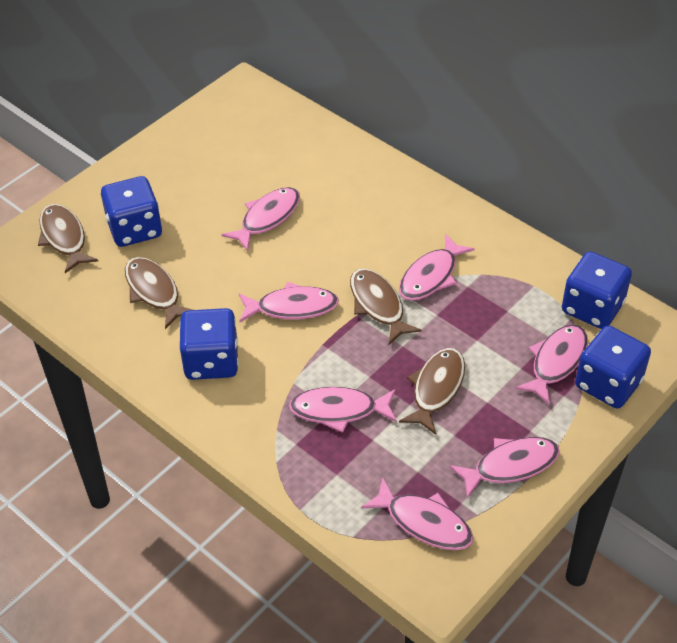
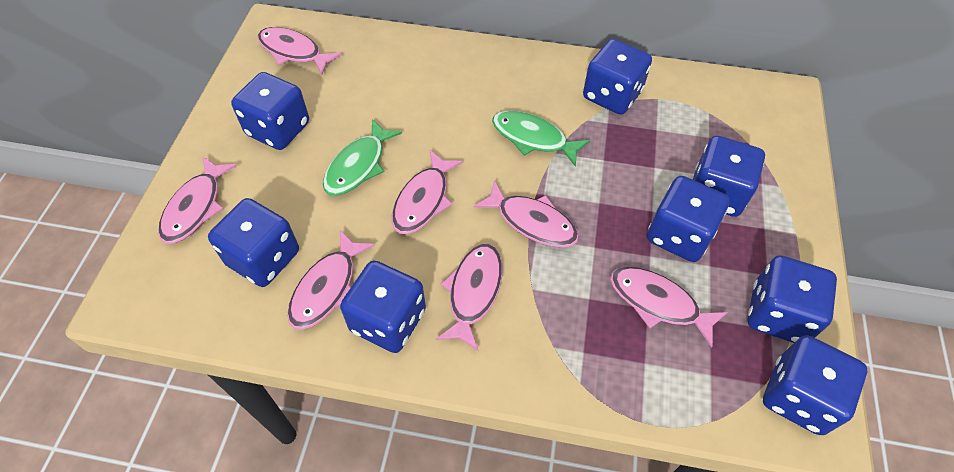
blue dice: 4 -> 8
brown fish: 4 -> 0
green fish: 0 -> 2

